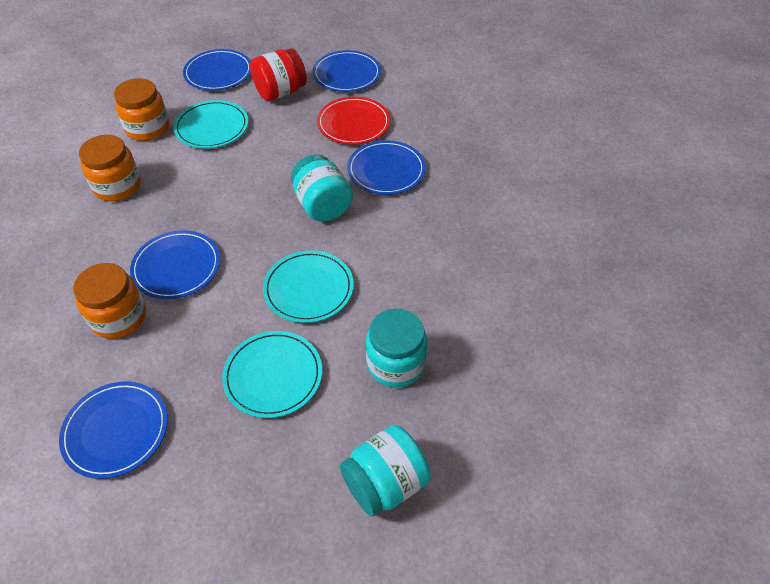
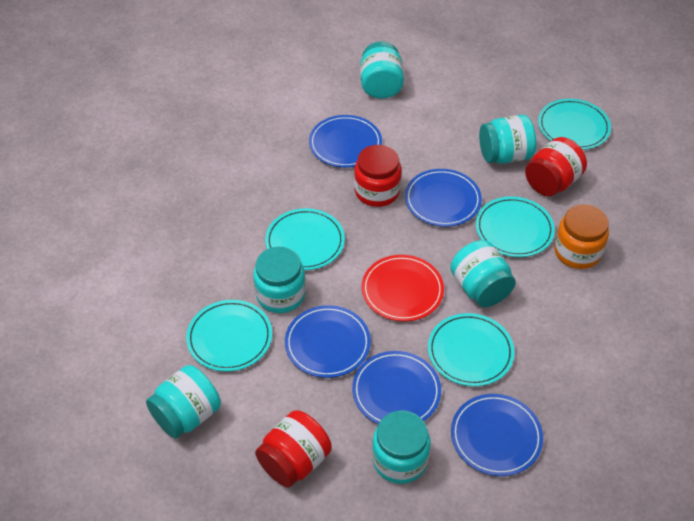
orange jar: 3 -> 1
red jar: 1 -> 3
turquoise jar: 3 -> 6
turquoise plate: 3 -> 5

